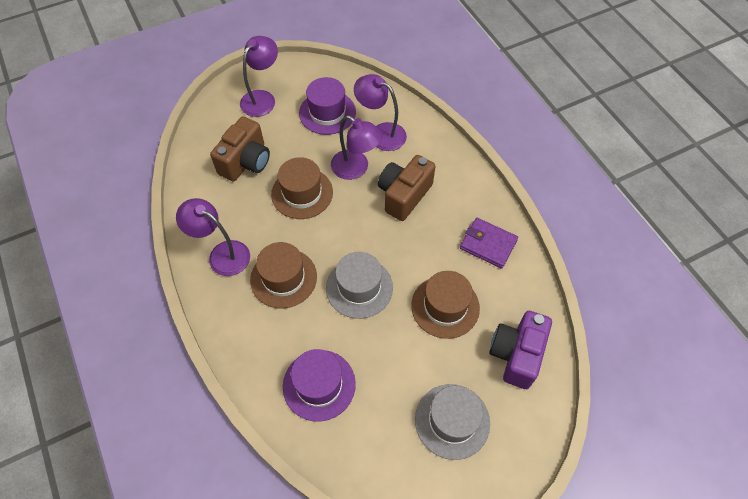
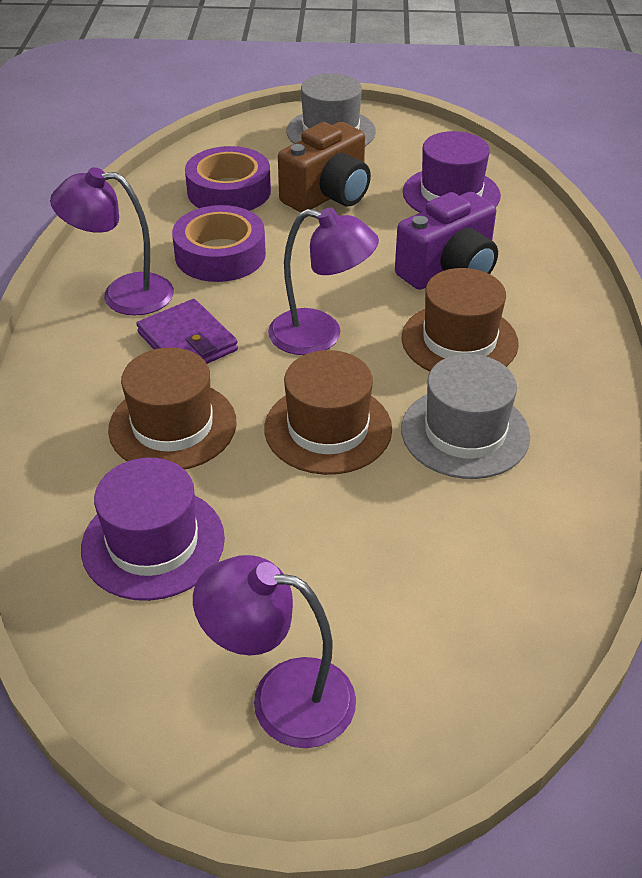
brown camera: 2 -> 1
purple lamp: 4 -> 3
purple tape: 0 -> 2

